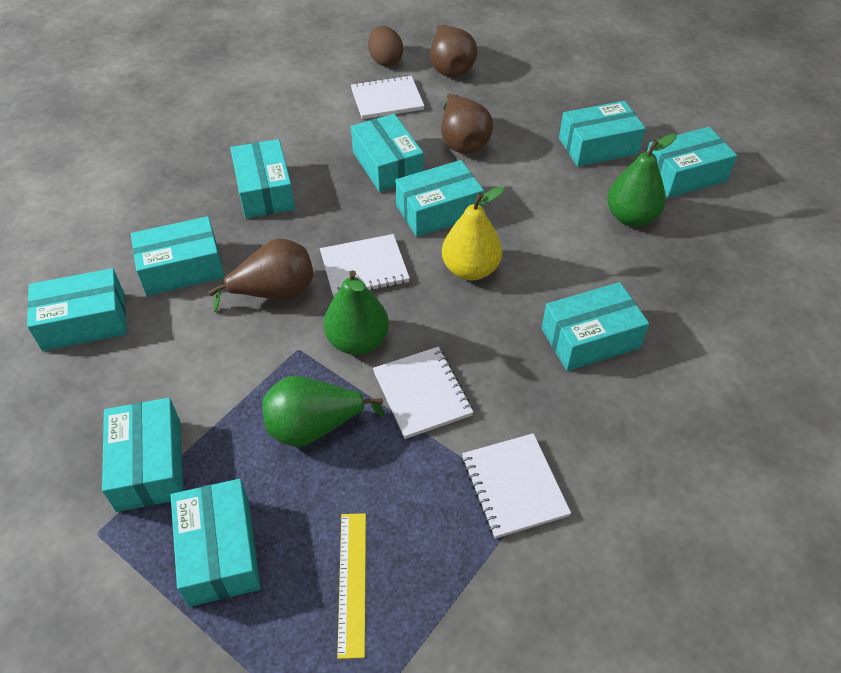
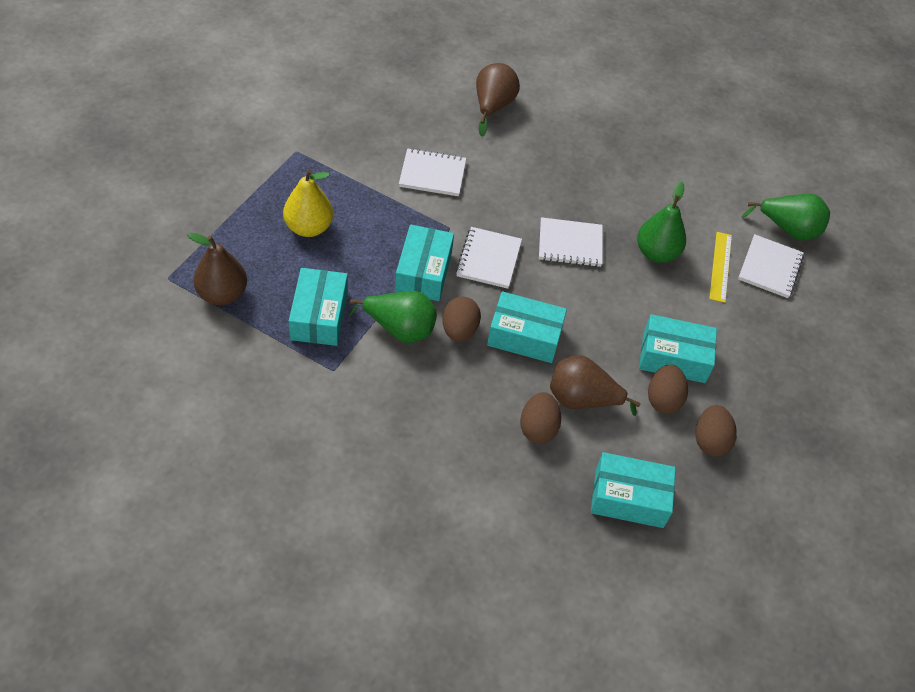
brown egg: 1 -> 4
turquoise box: 10 -> 5

